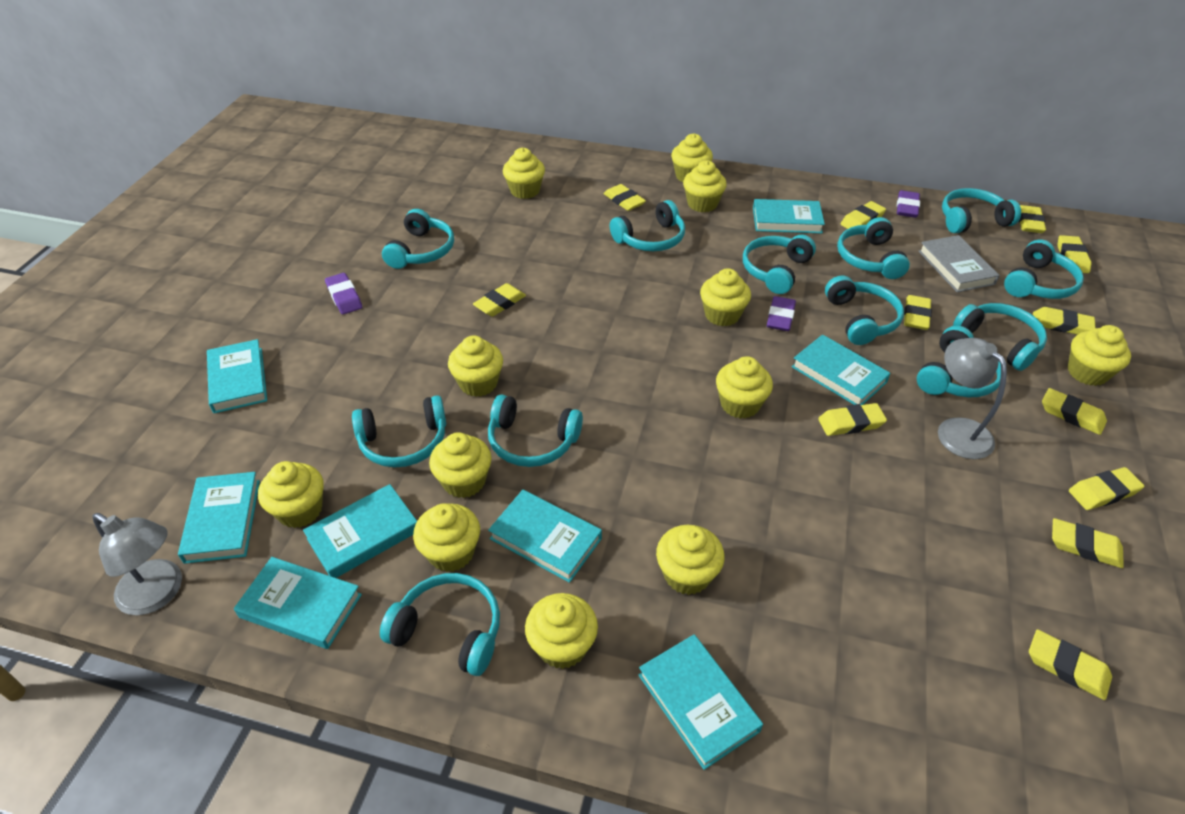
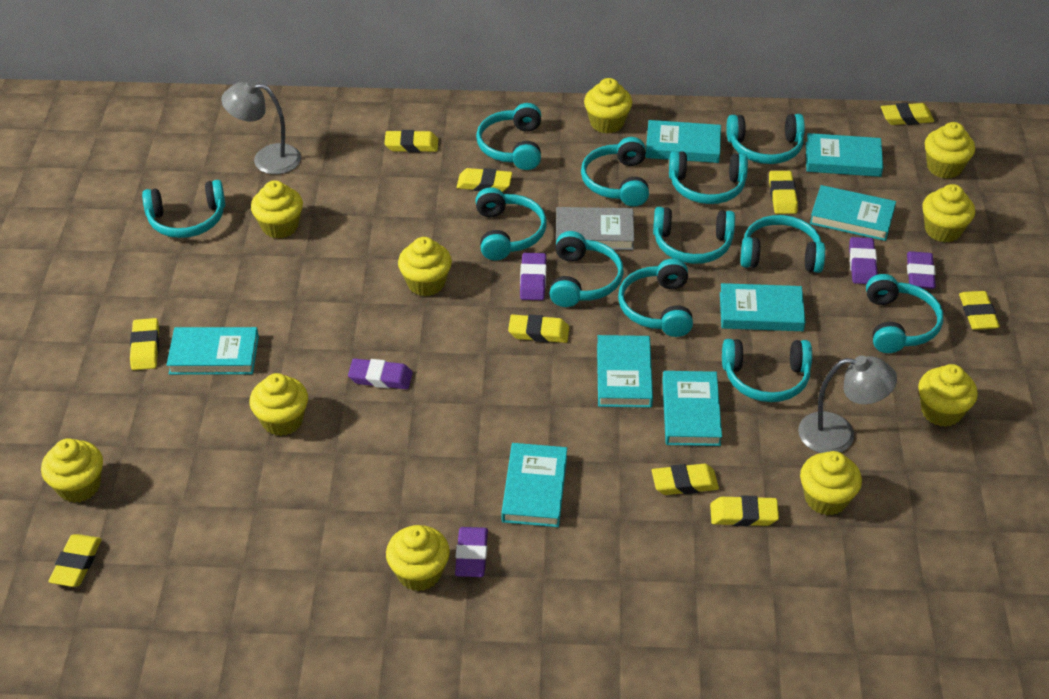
purple eraser: 3 -> 5
yellow cupcake: 12 -> 10
yellow eraser: 12 -> 10

